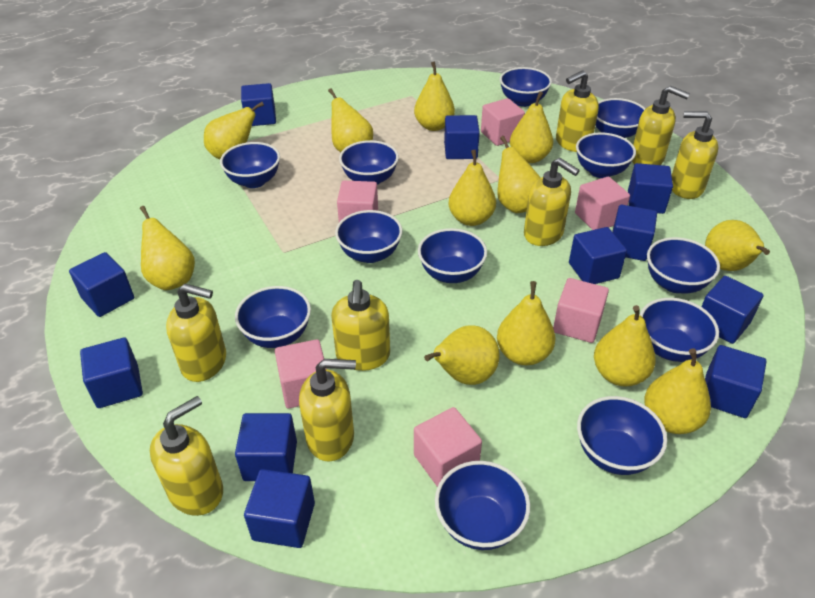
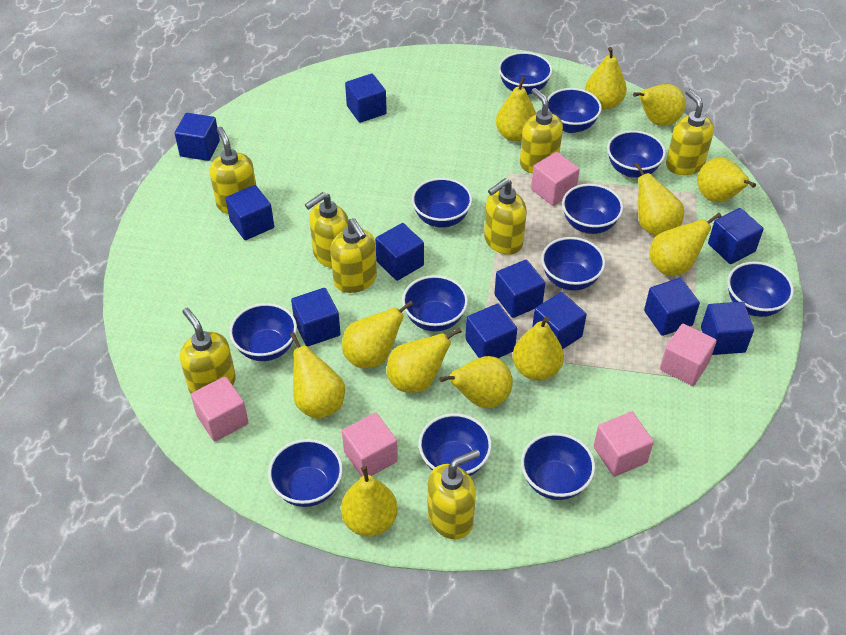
pink cube: 6 -> 5

